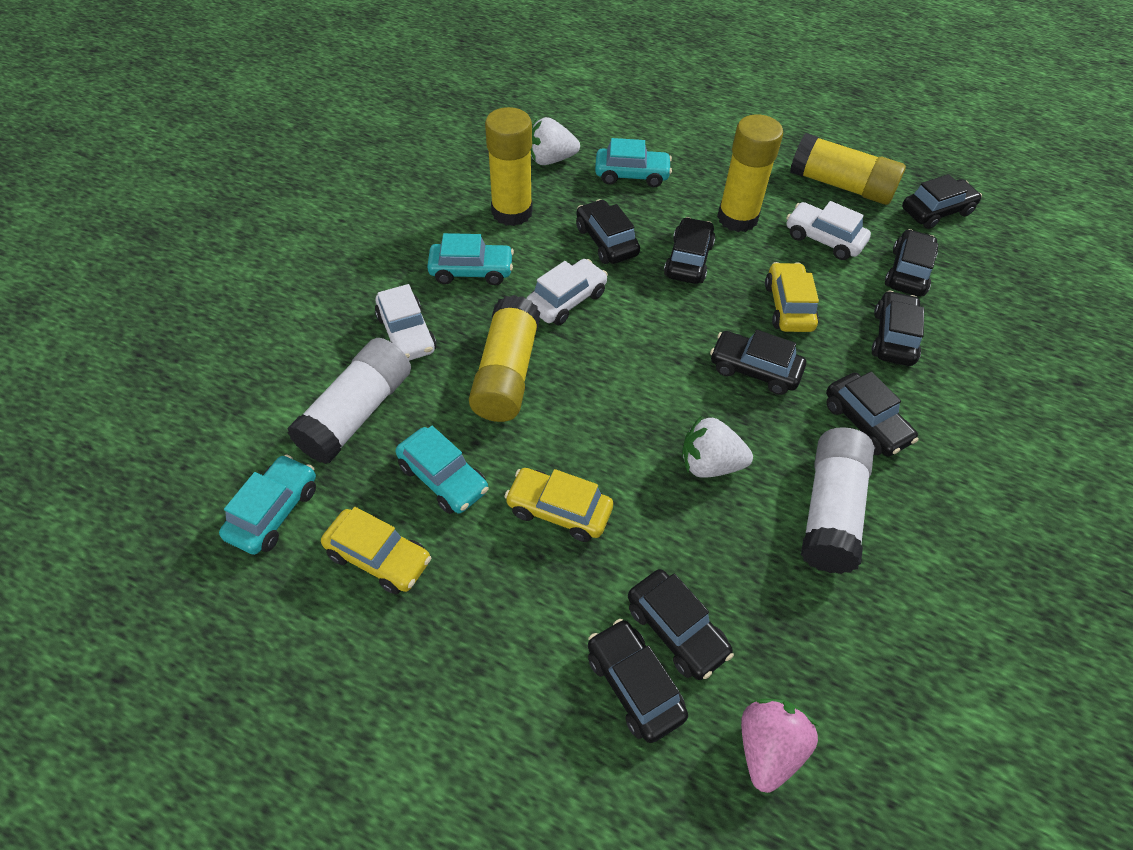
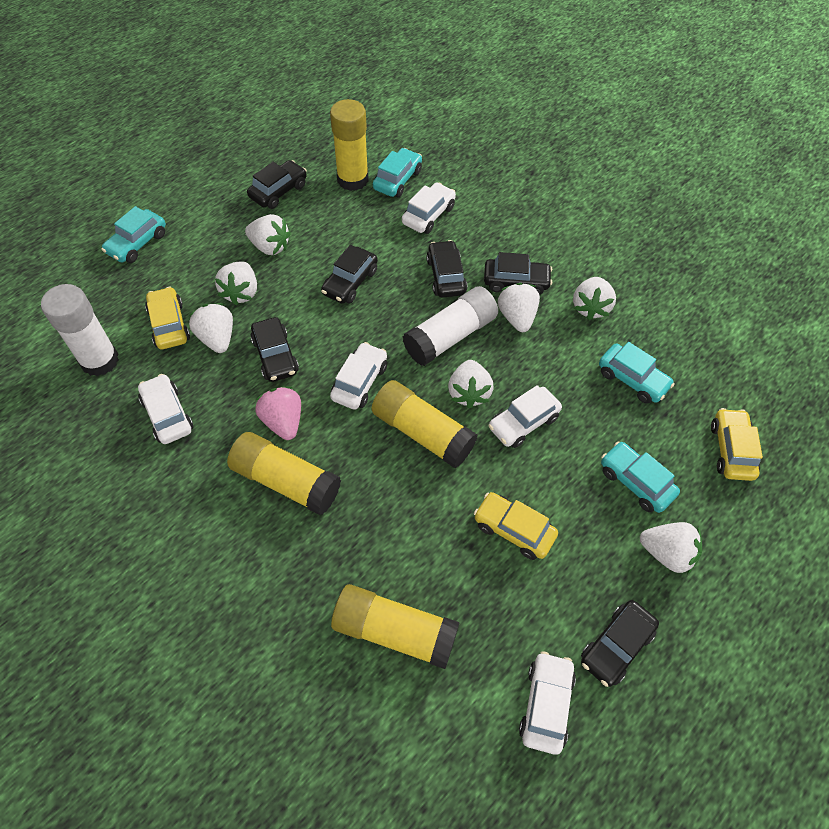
black car: 9 -> 6
white car: 3 -> 5
white strawberry: 2 -> 7

